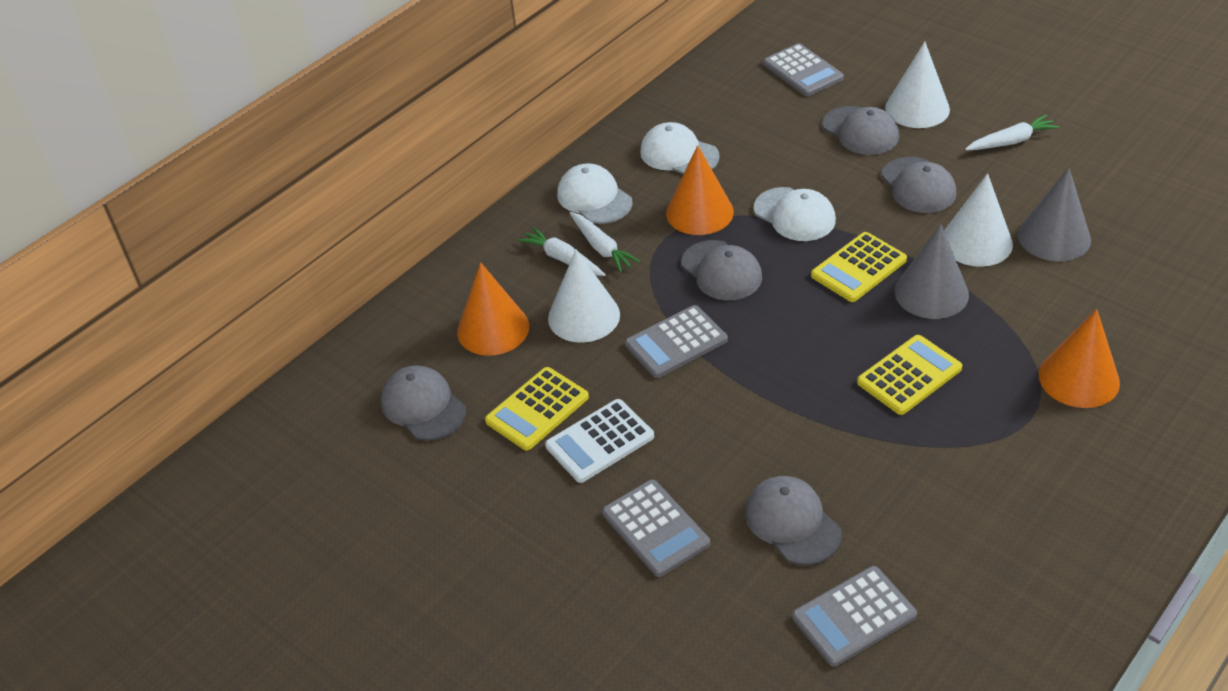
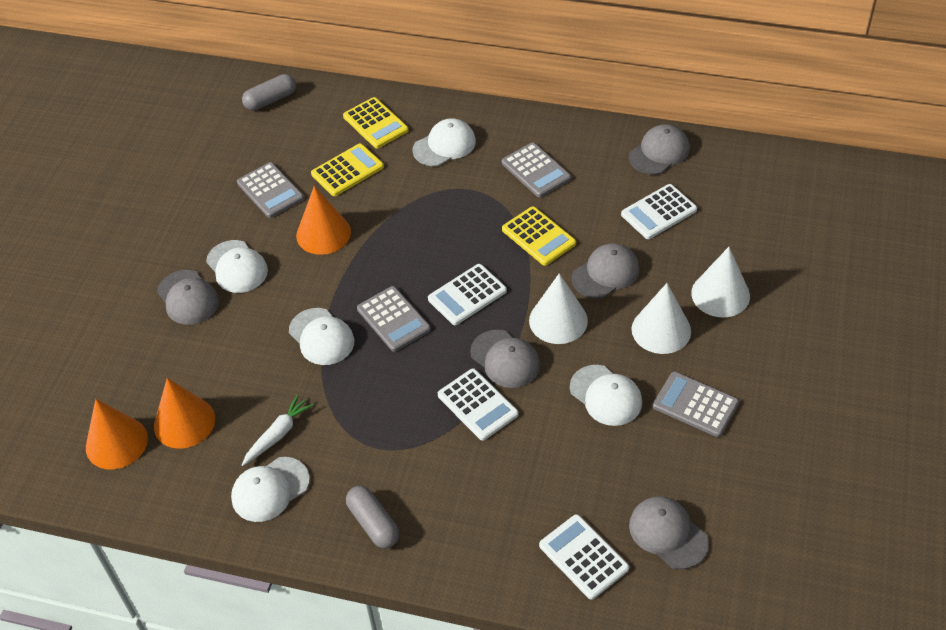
grey capsule: 0 -> 2
grey cone: 2 -> 0
white calculator: 1 -> 4
white cap: 3 -> 5
white carrot: 3 -> 1

